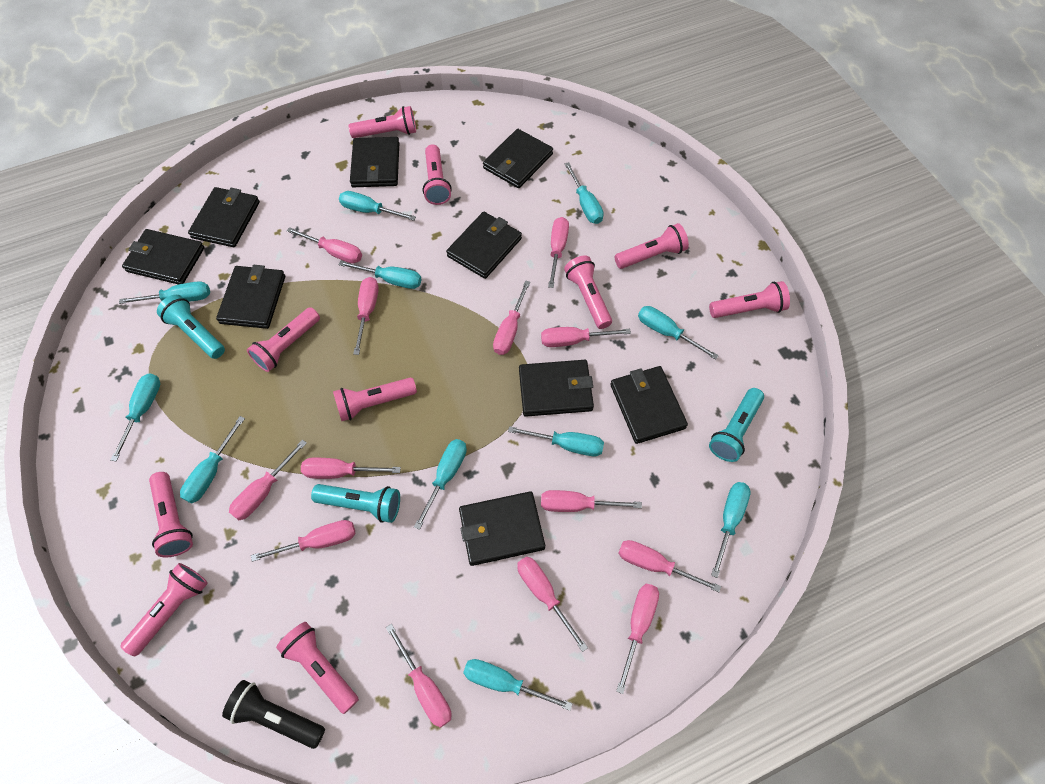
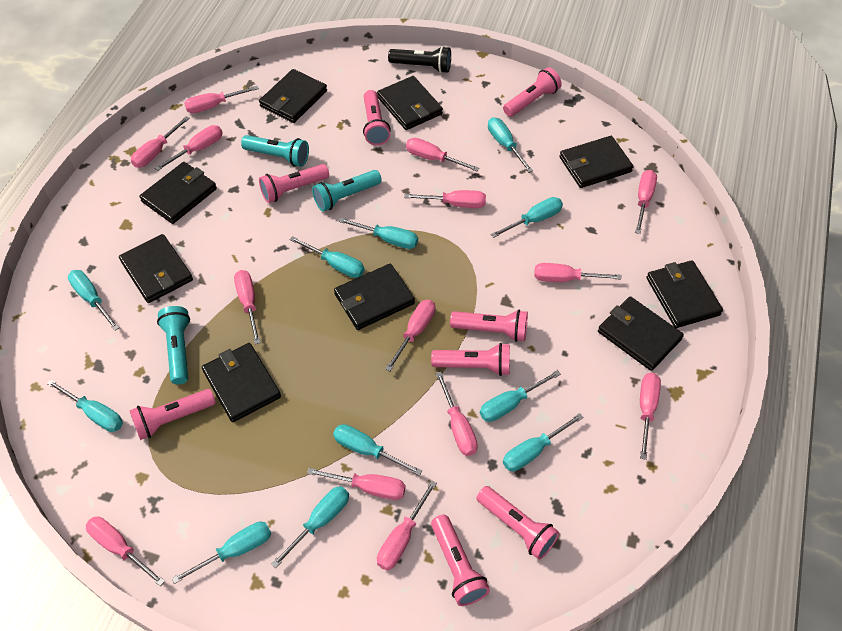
pink flashlight: 10 -> 8
pink screwdriver: 13 -> 14

